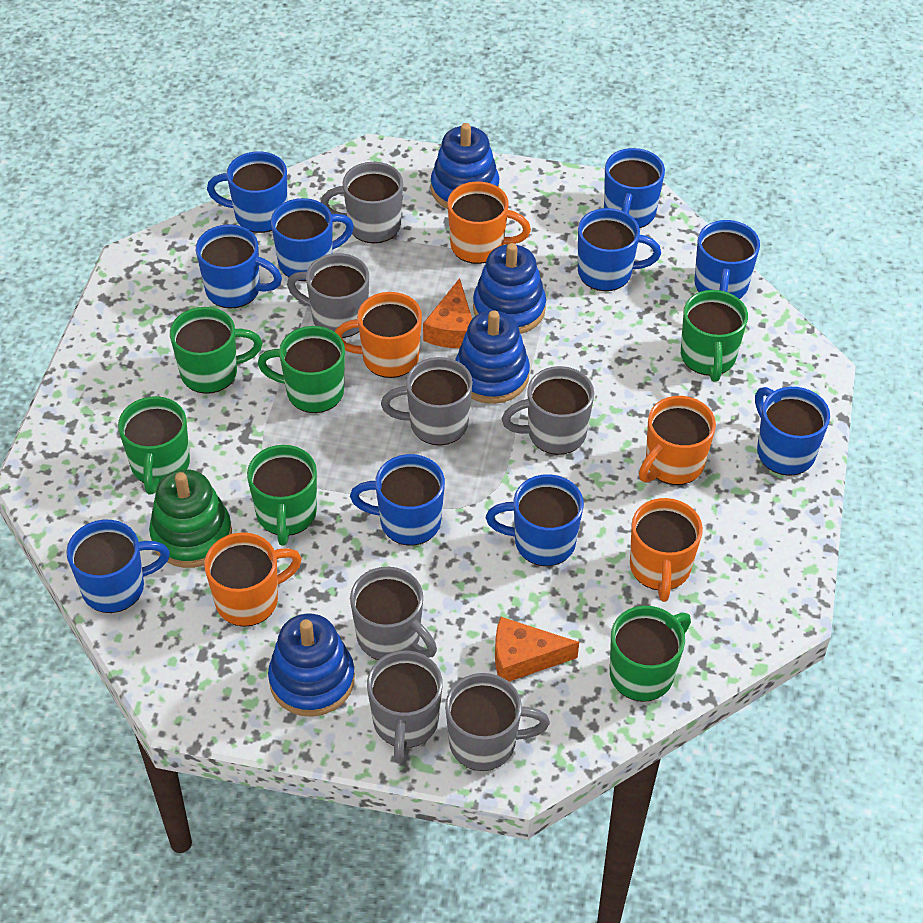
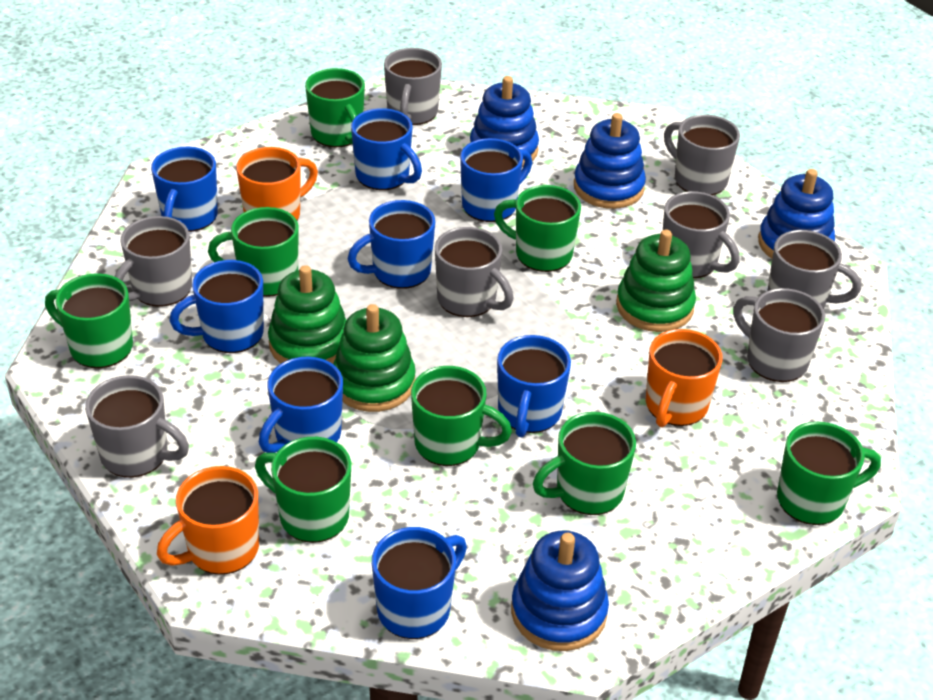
blue mug: 10 -> 8
green mug: 6 -> 8
green stacking toy: 1 -> 3
grey mug: 7 -> 8
orange cheese: 2 -> 0
orange mug: 5 -> 3

